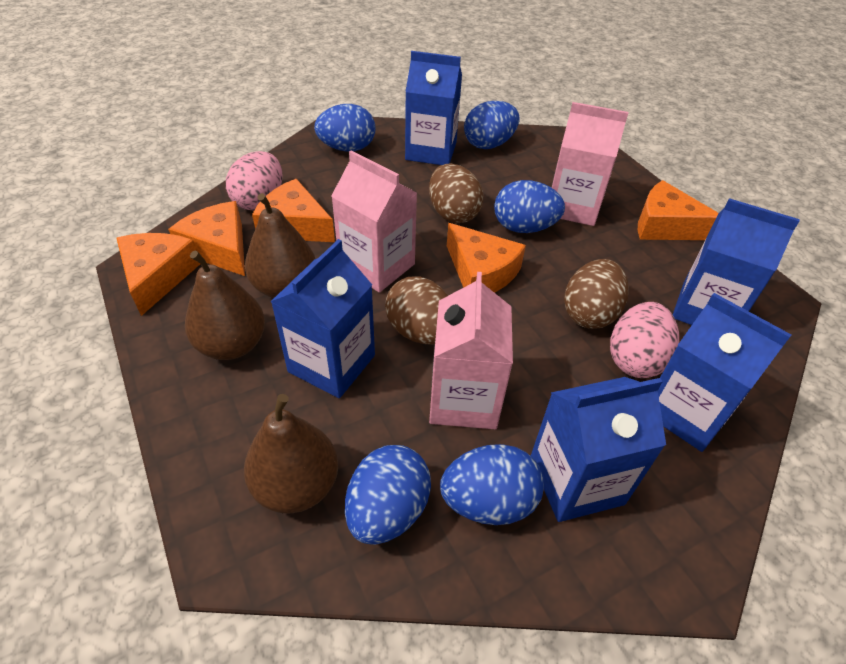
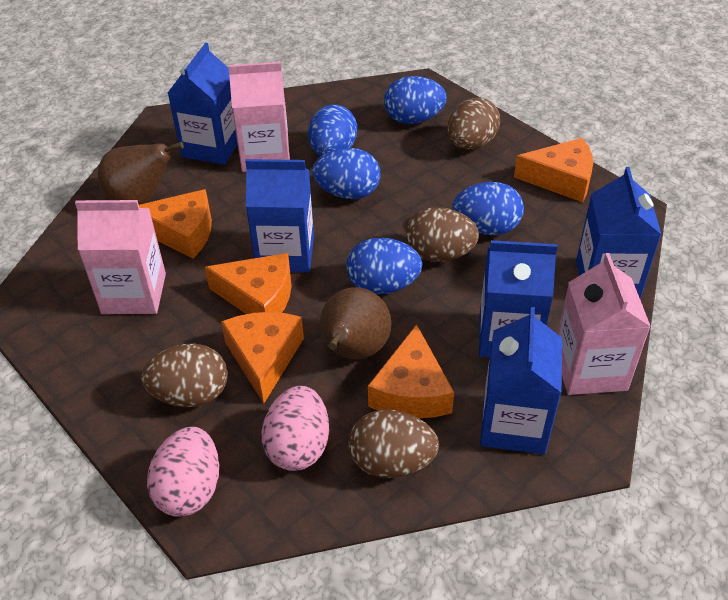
brown egg: 3 -> 4
brown pear: 3 -> 2

